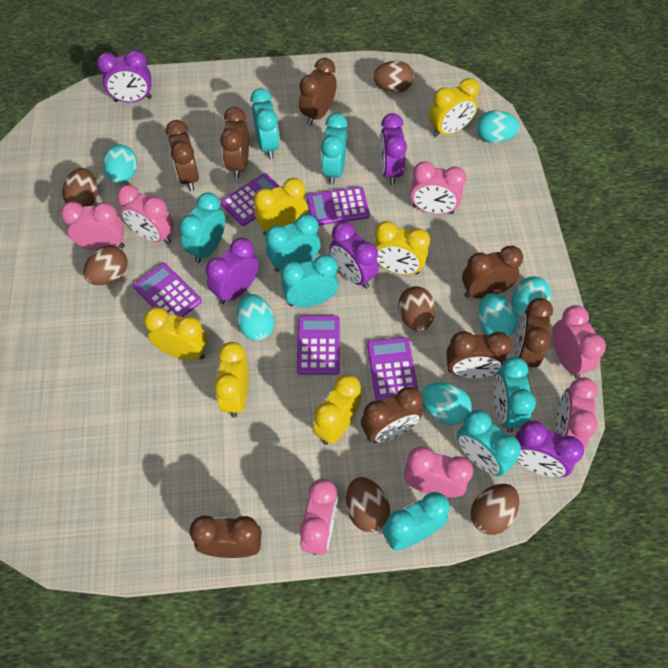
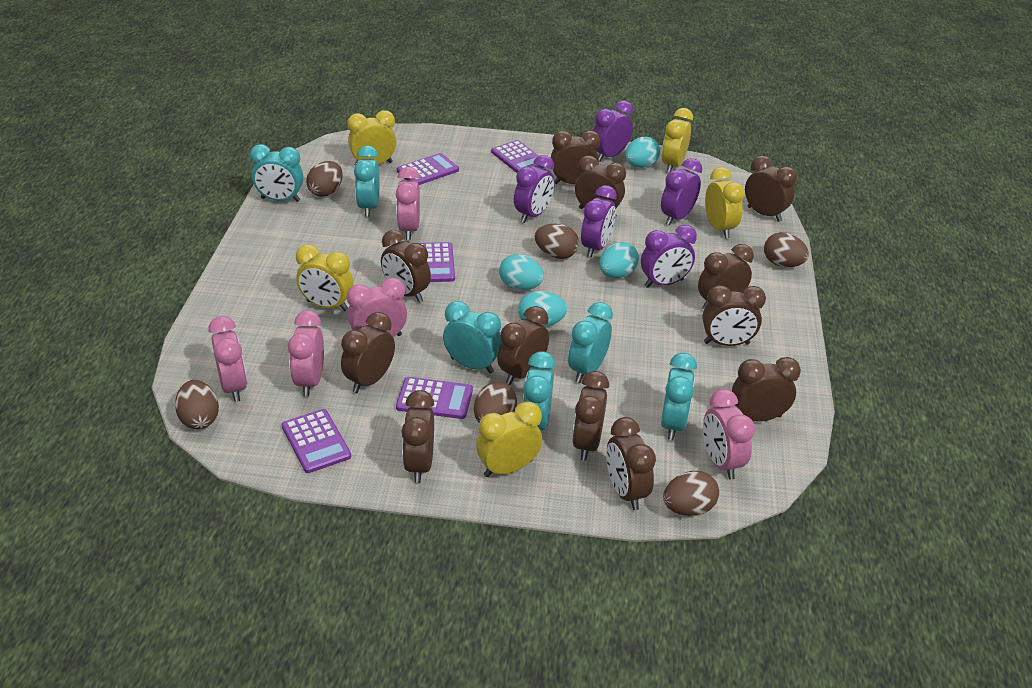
brown clock: 8 -> 12
pink clock: 7 -> 5
turquoise clock: 8 -> 6
turquoise egg: 6 -> 4
yellow clock: 6 -> 5

